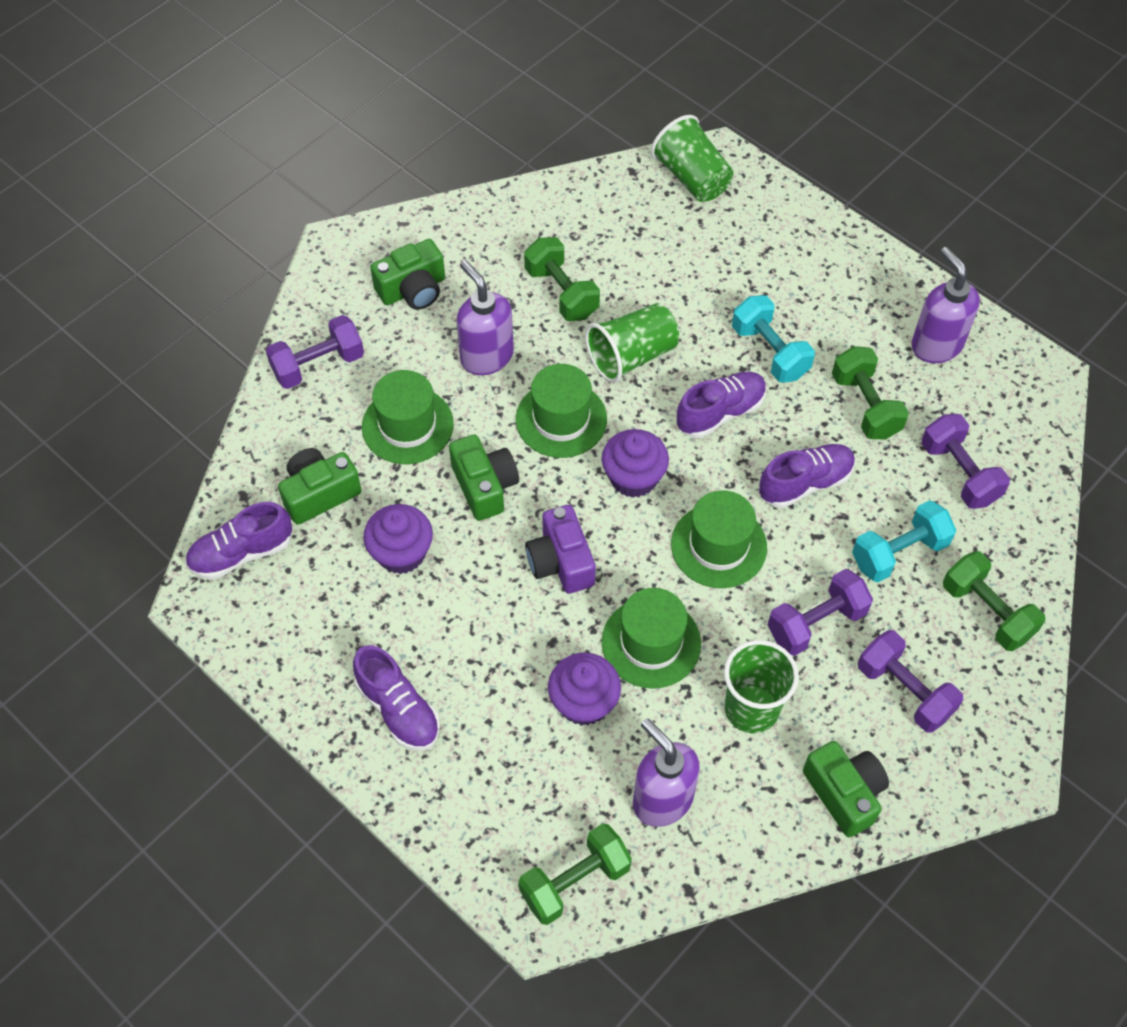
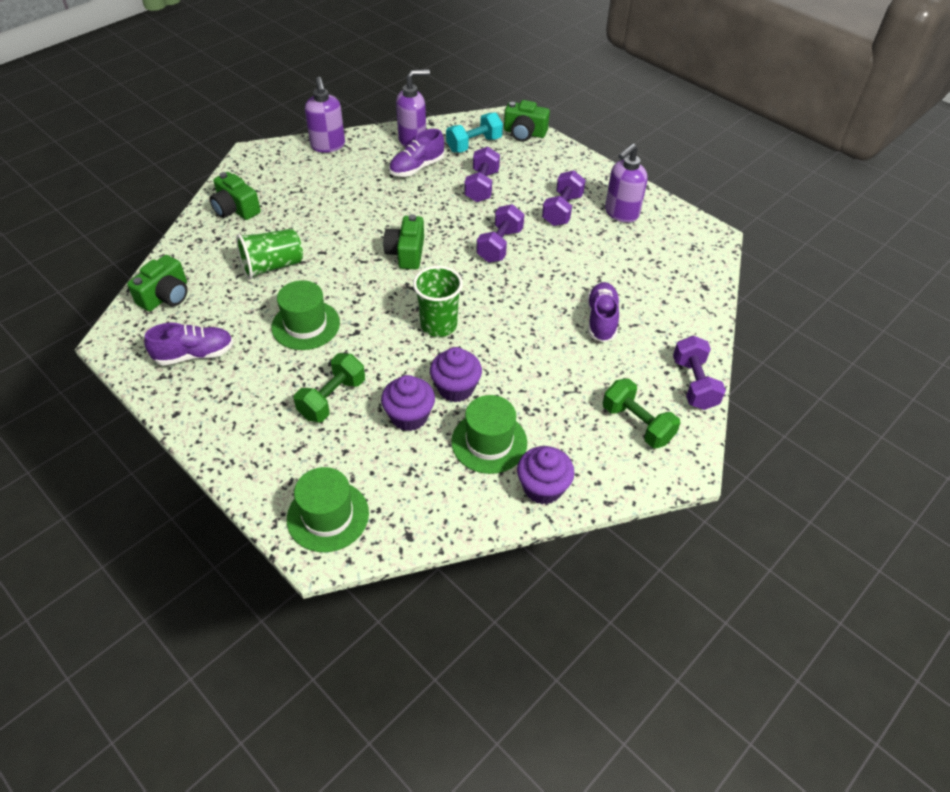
green cup: 3 -> 2
green dumbbell: 4 -> 2
green hat: 4 -> 3
purple camera: 1 -> 0
purple shoe: 4 -> 3
turquoise dumbbell: 2 -> 1

